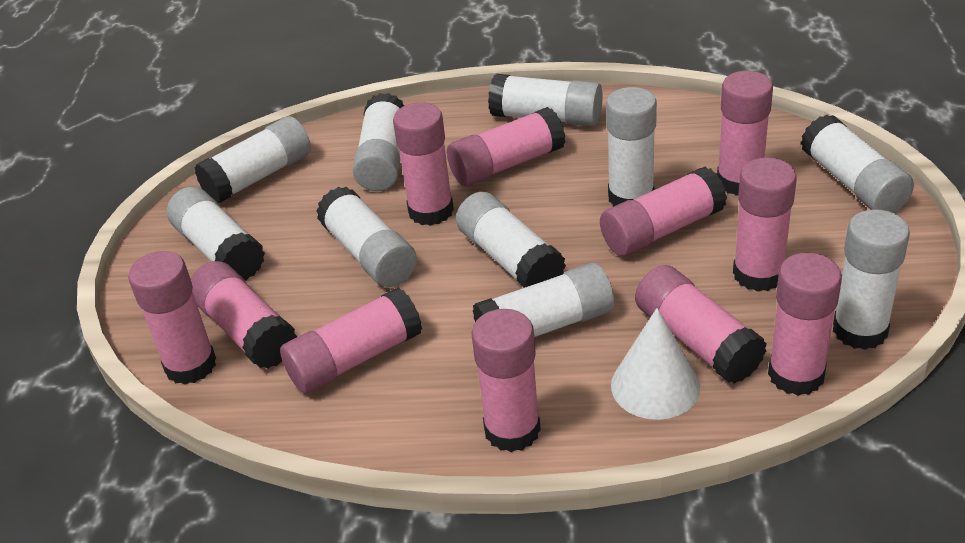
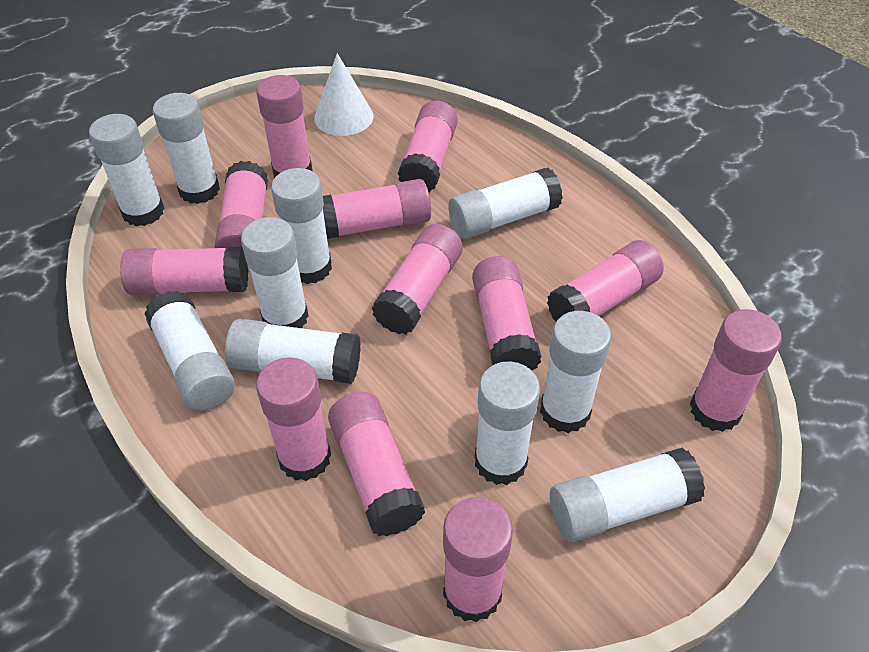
pink glue stick: 11 -> 12

